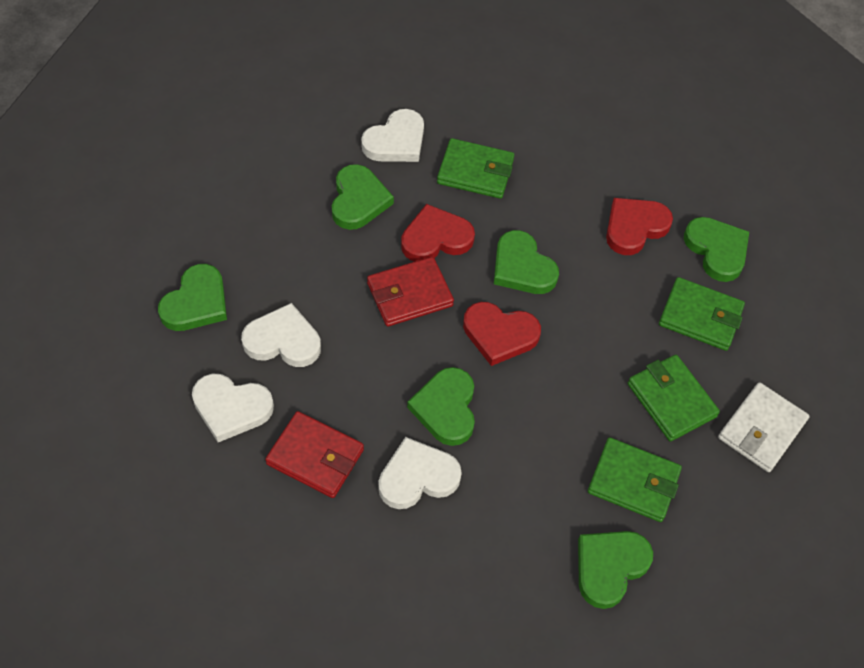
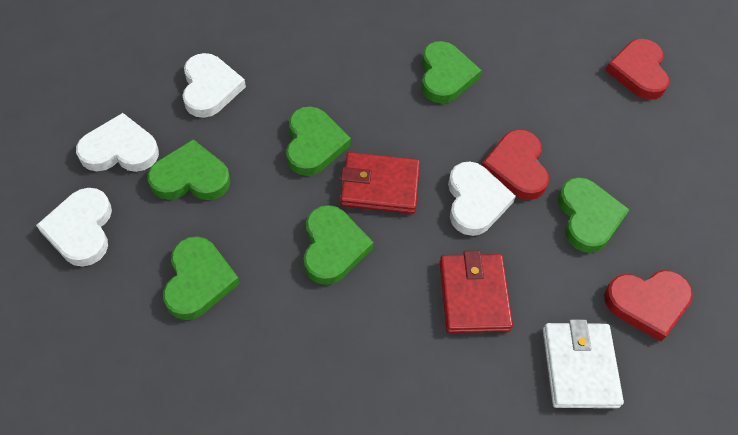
green wallet: 4 -> 0

